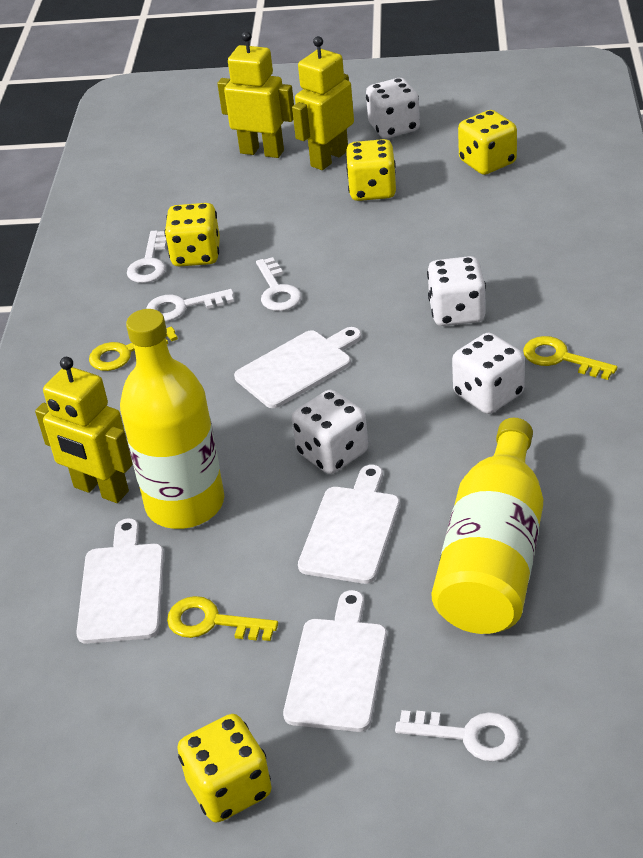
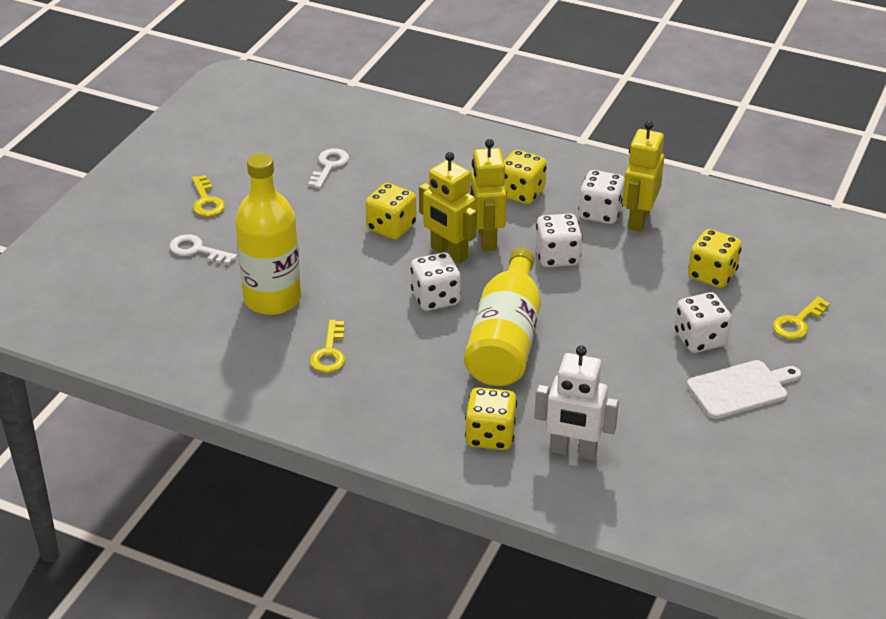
white cutting board: 4 -> 1
white key: 4 -> 2
white robot: 0 -> 1

